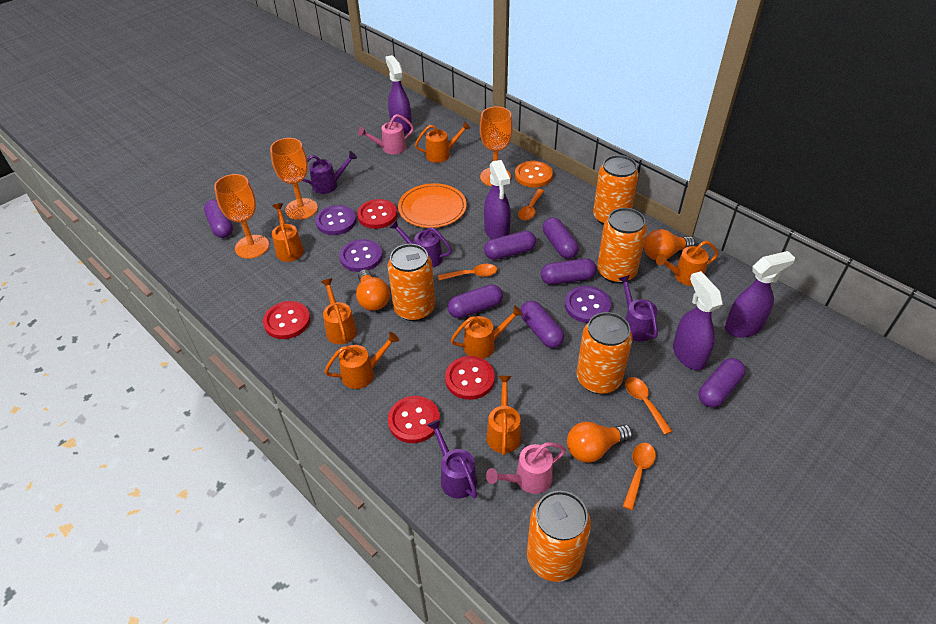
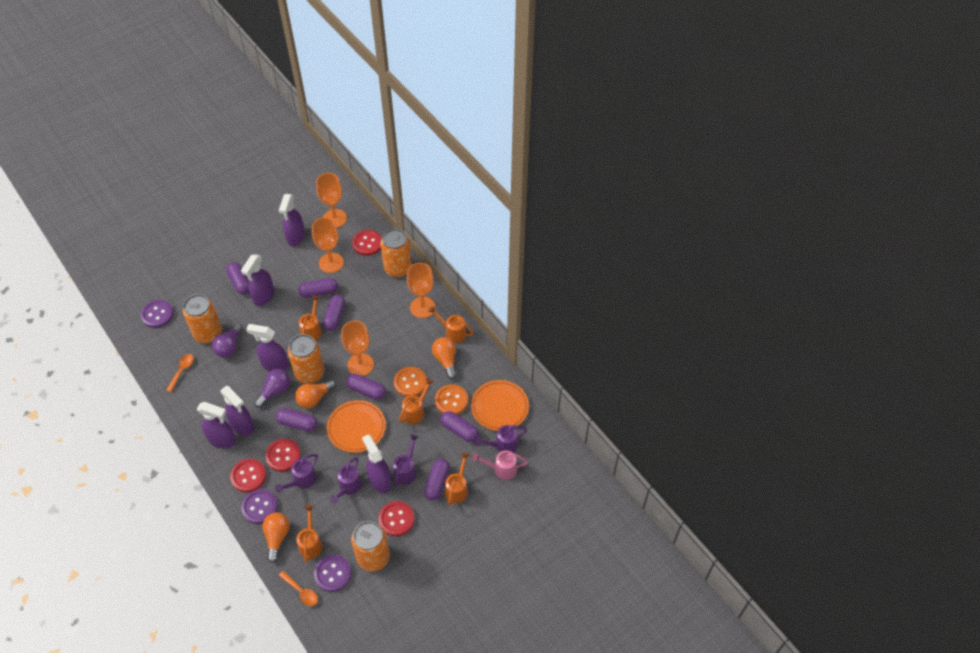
orange button: 1 -> 2
orange can: 5 -> 4
orange goblet: 3 -> 4
orange plate: 1 -> 2
orange spoon: 4 -> 2
orange watering can: 7 -> 5
pink watering can: 2 -> 1
purple light bulb: 0 -> 2
purple spray bottle: 4 -> 6

